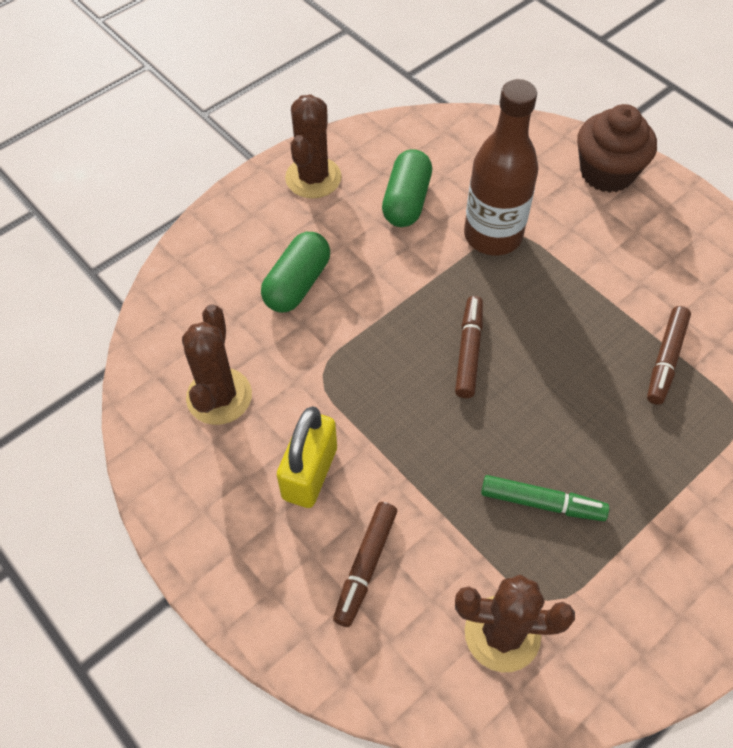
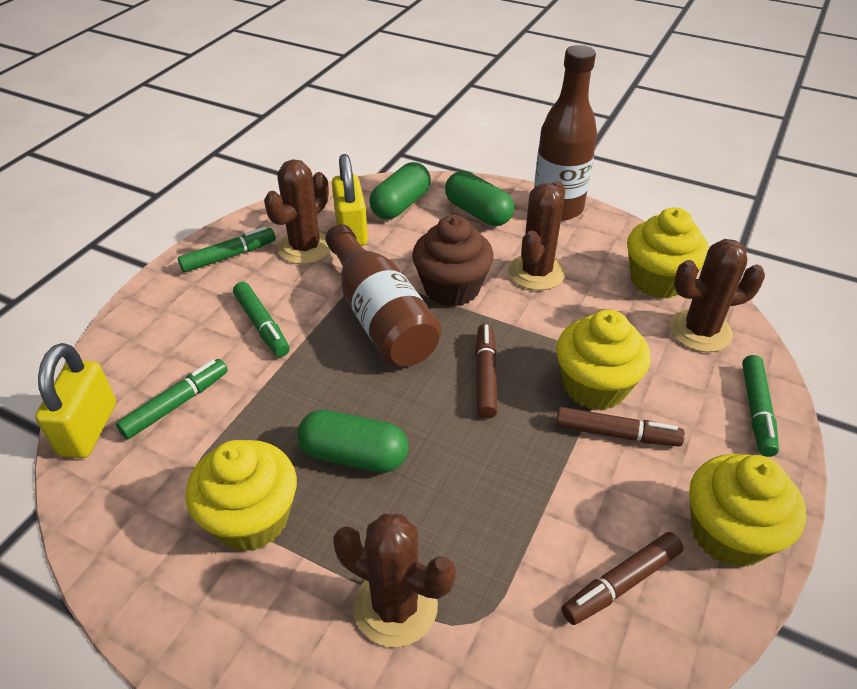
brown bottle: 1 -> 2
brown cactus: 3 -> 4
green capsule: 2 -> 3
green marker: 1 -> 4
yellow cupcake: 0 -> 4
yellow padlock: 1 -> 2

